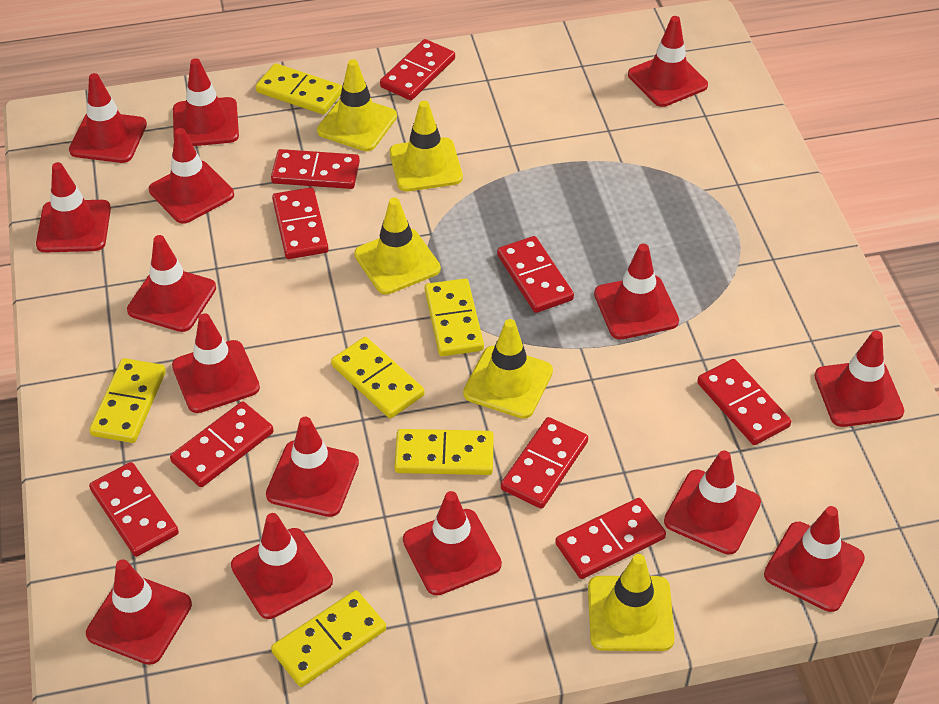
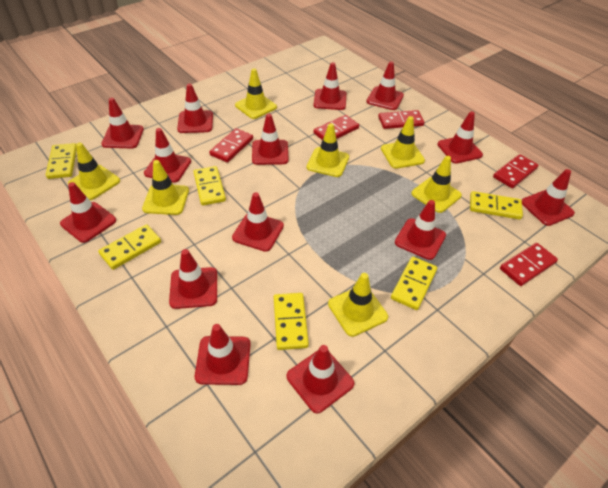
red domino: 9 -> 5
red traffic cone: 15 -> 14
yellow traffic cone: 5 -> 7

